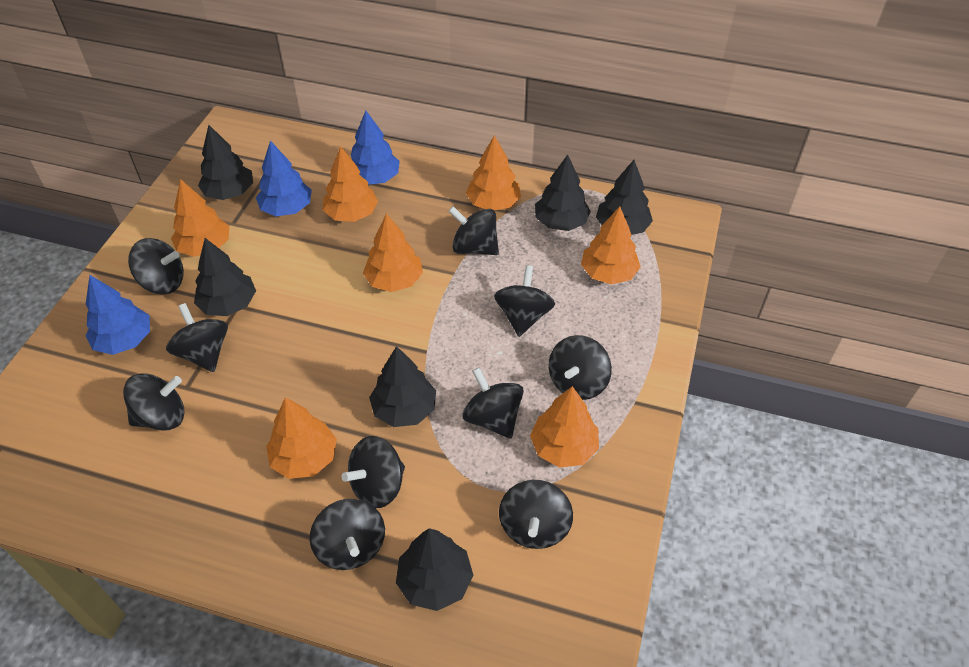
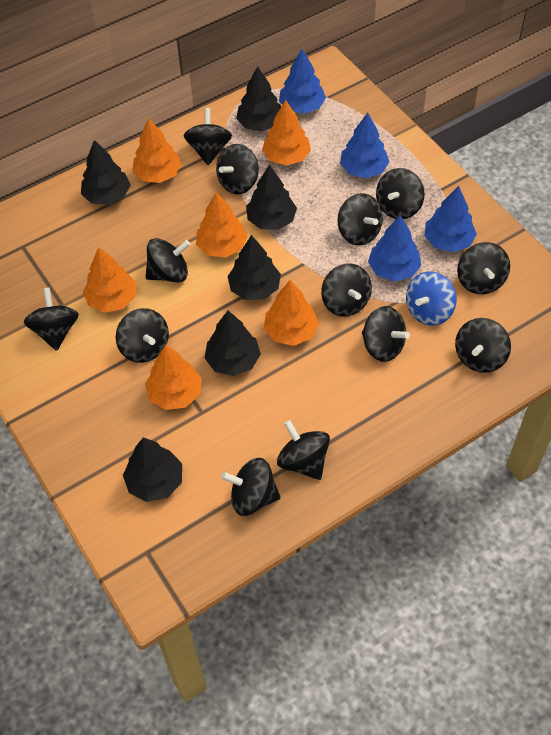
black spinning top: 10 -> 13
blue spinning top: 0 -> 1
blue tree: 3 -> 4
orange tree: 7 -> 6

